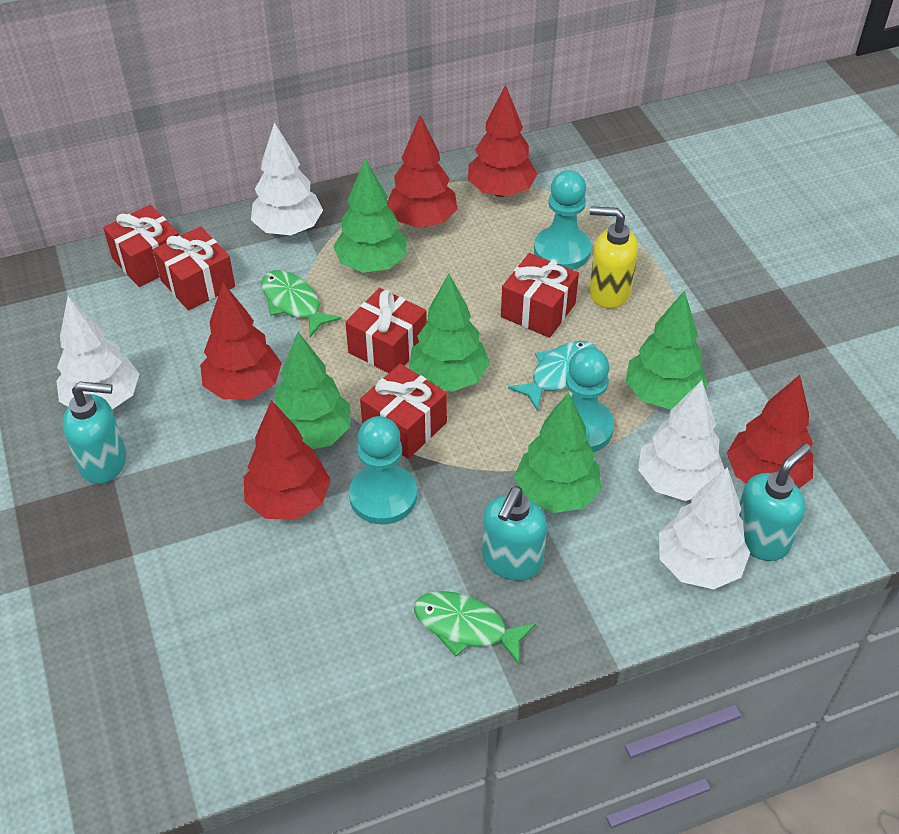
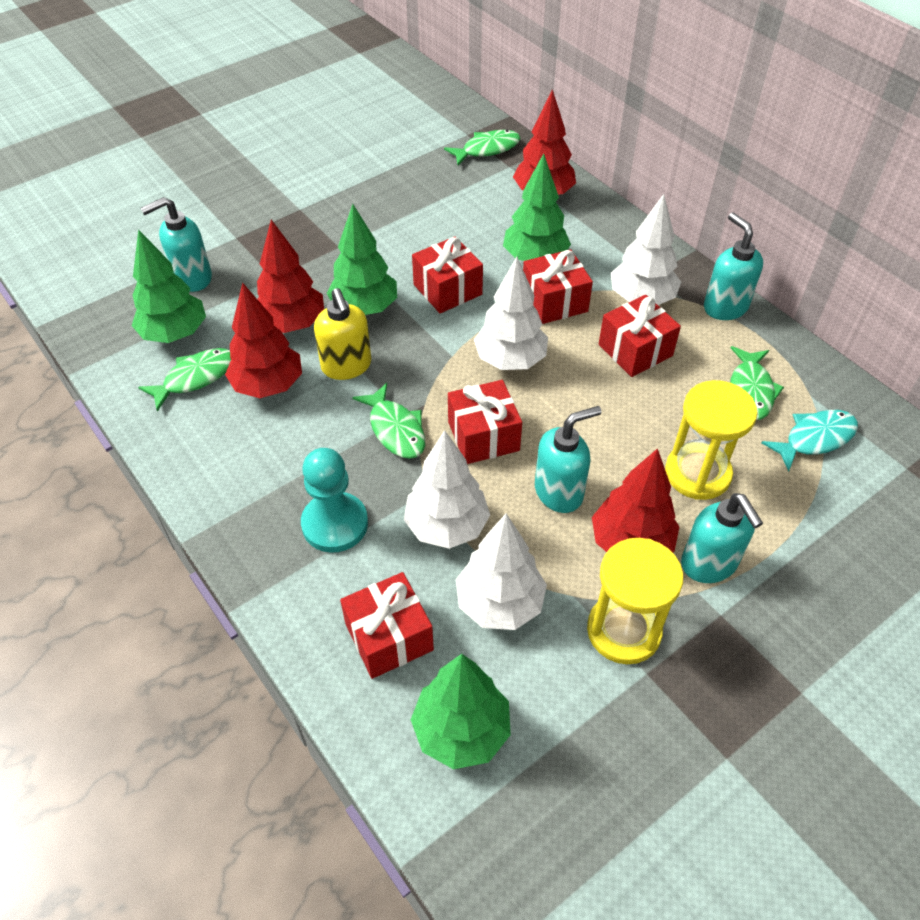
green fish: 2 -> 4
green tree: 5 -> 4
red tree: 5 -> 4
turquoise pawn: 3 -> 1
turquoise soap dispenser: 3 -> 4
yellow hourglass: 0 -> 2

